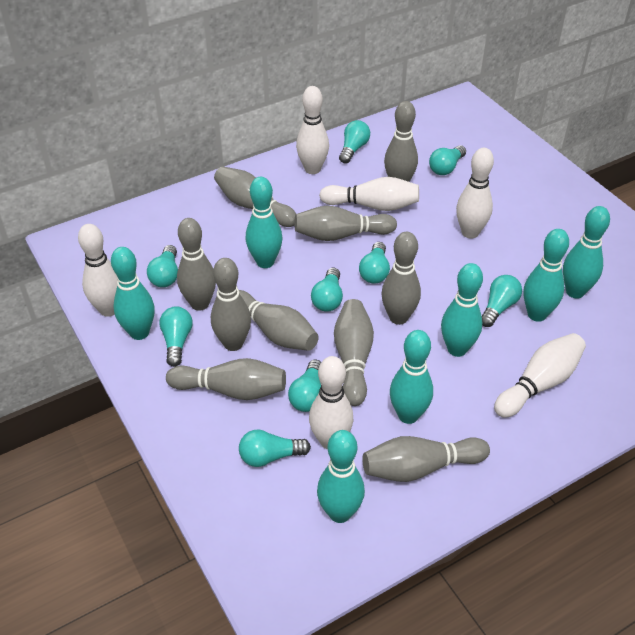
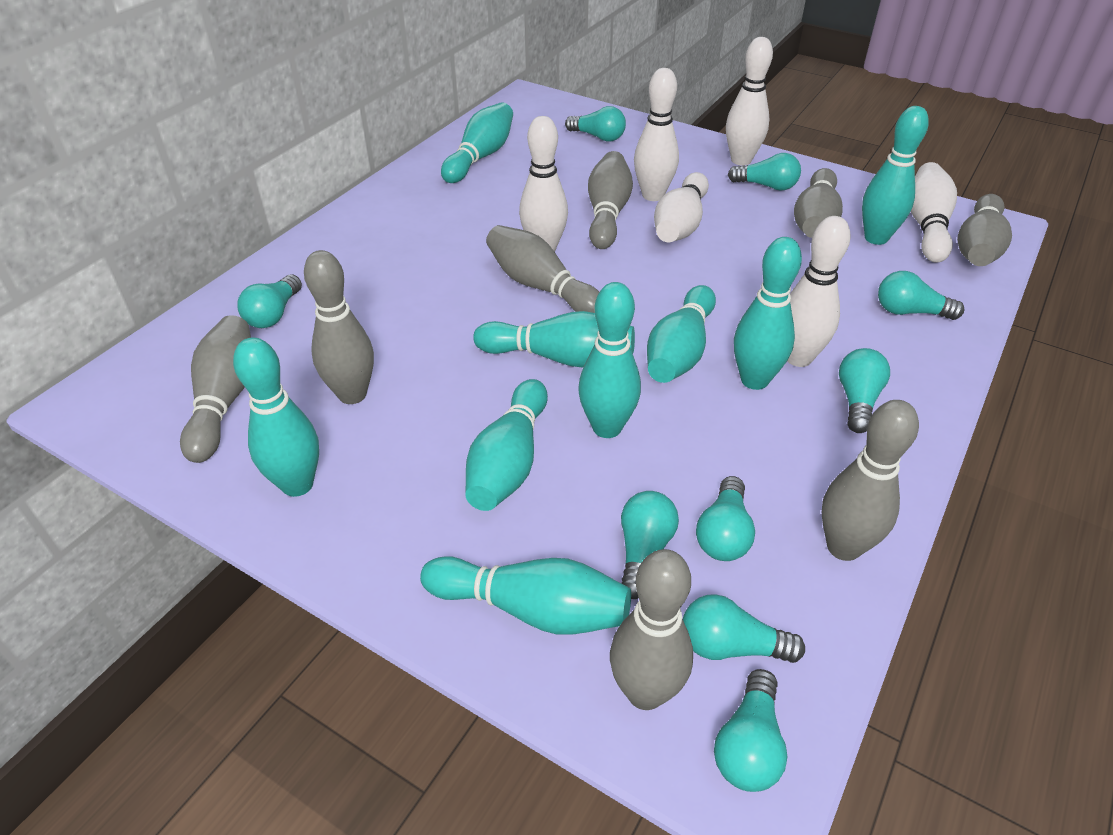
grey bowling pin: 10 -> 8
turquoise bowling pin: 7 -> 9

